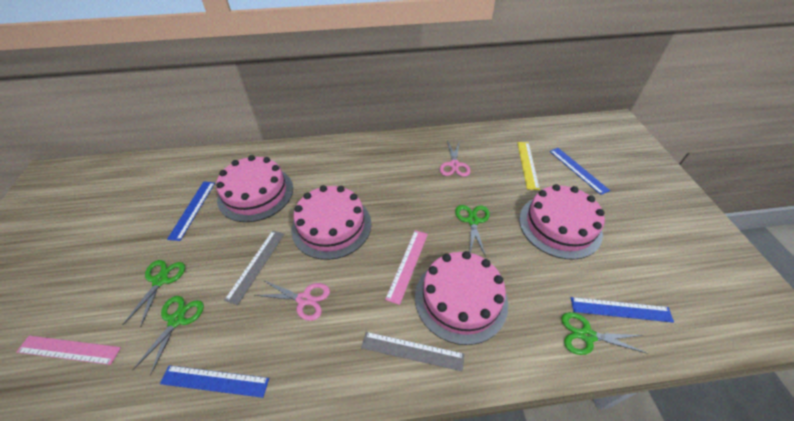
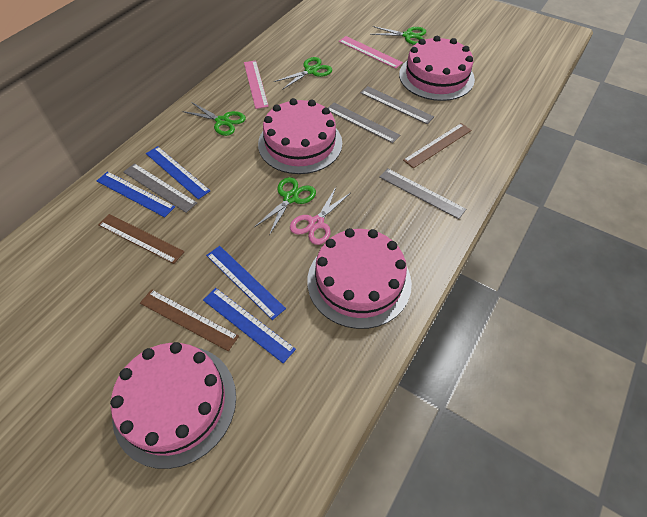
brown ruler: 0 -> 3
grey ruler: 2 -> 4
pink scissors: 2 -> 1
yellow ruler: 1 -> 0

